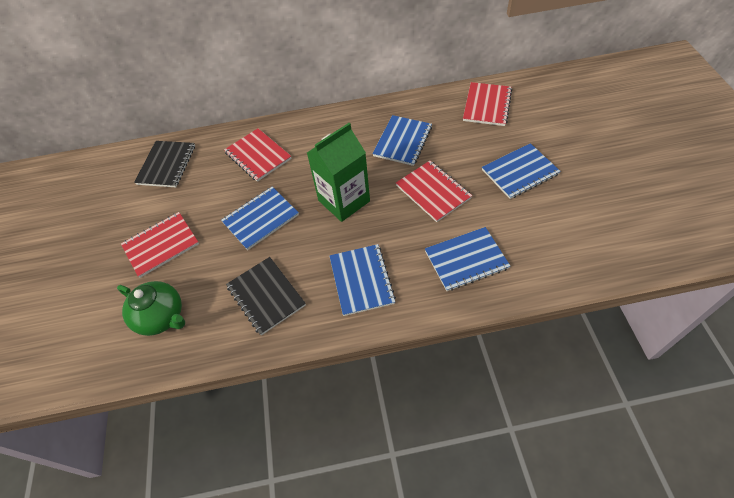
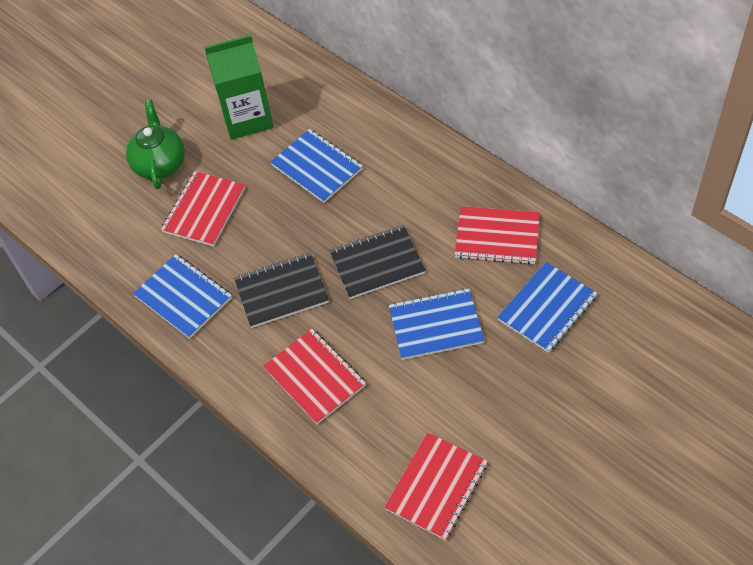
blue notebook: 5 -> 4

